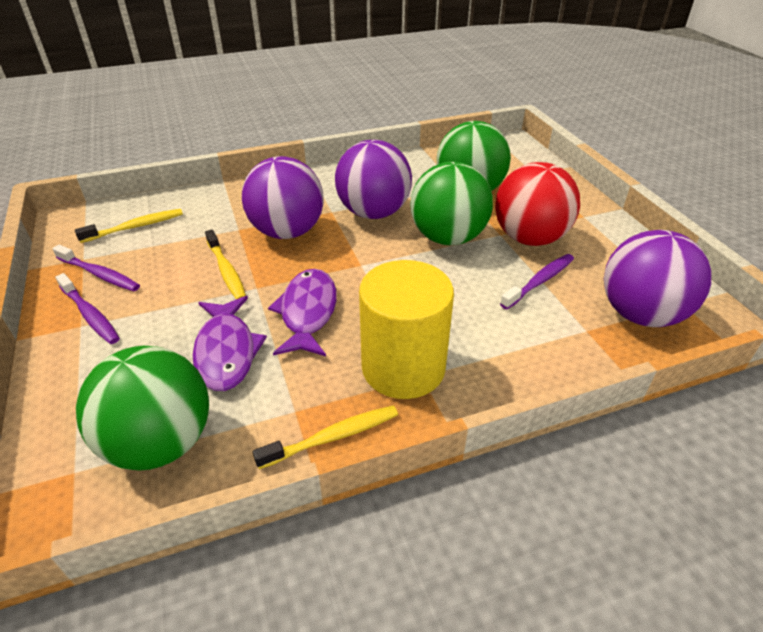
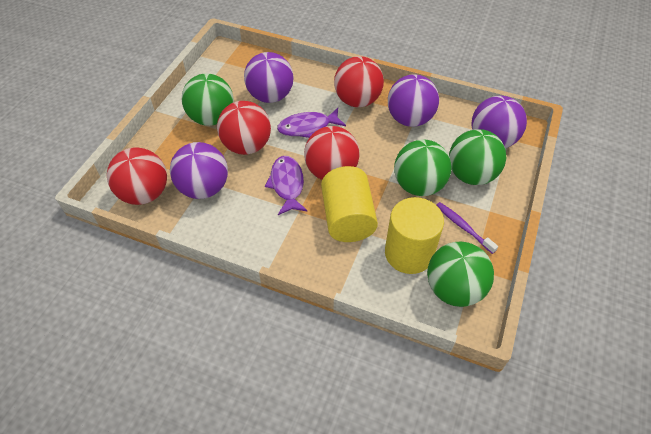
green ball: 3 -> 4
purple ball: 3 -> 4
purple toothbrush: 3 -> 1
red ball: 1 -> 4
yellow cylinder: 1 -> 2
yellow toothbrush: 3 -> 0

